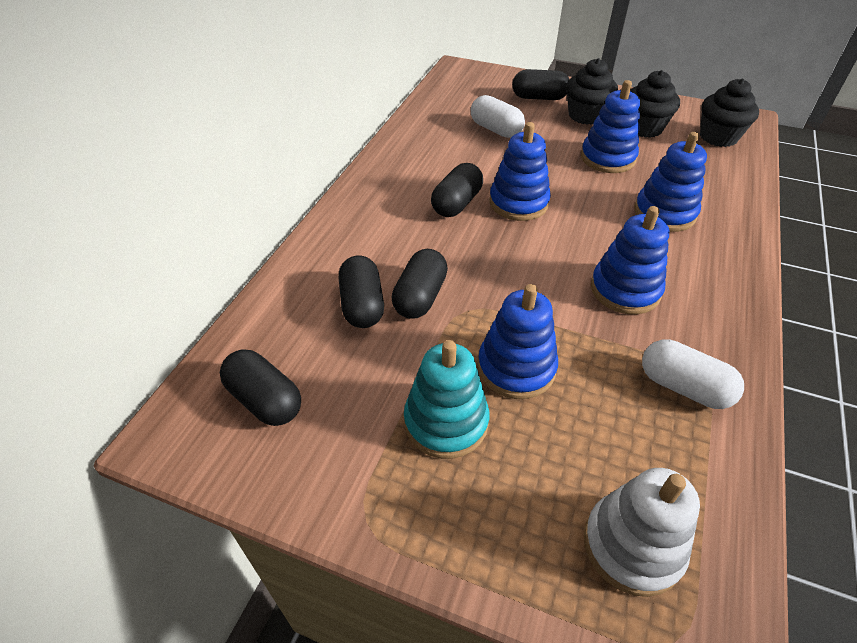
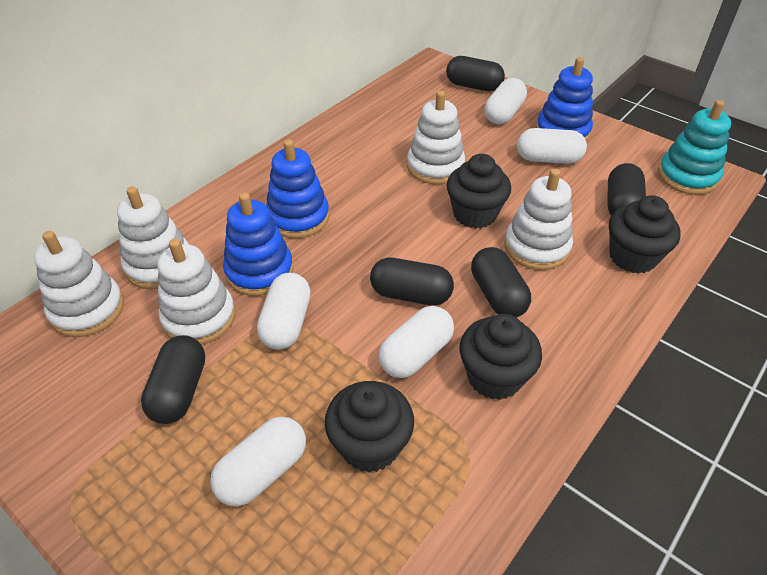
black cupcake: 3 -> 4
blue stacking toy: 5 -> 3
white capsule: 2 -> 5
white stacking toy: 1 -> 5

